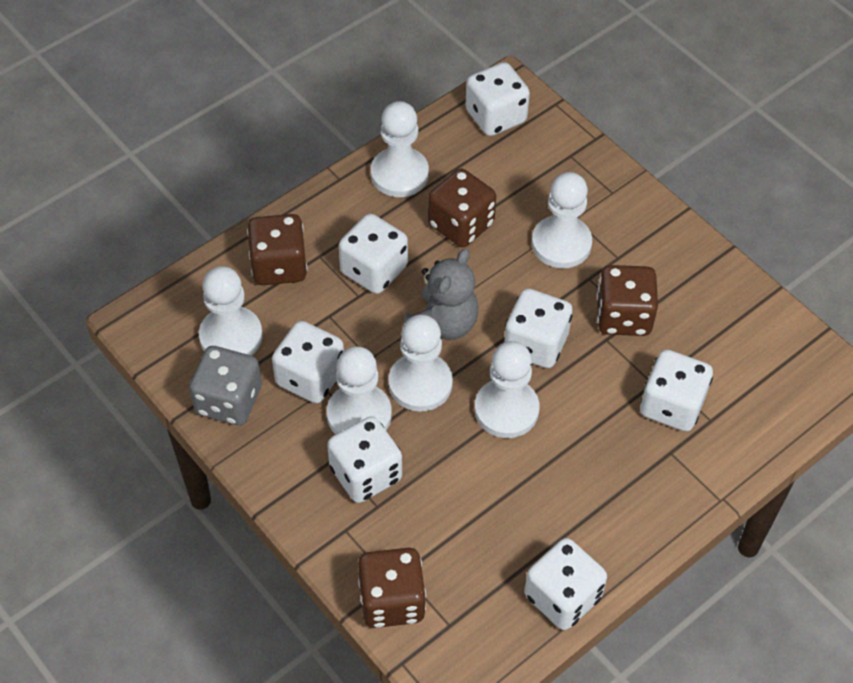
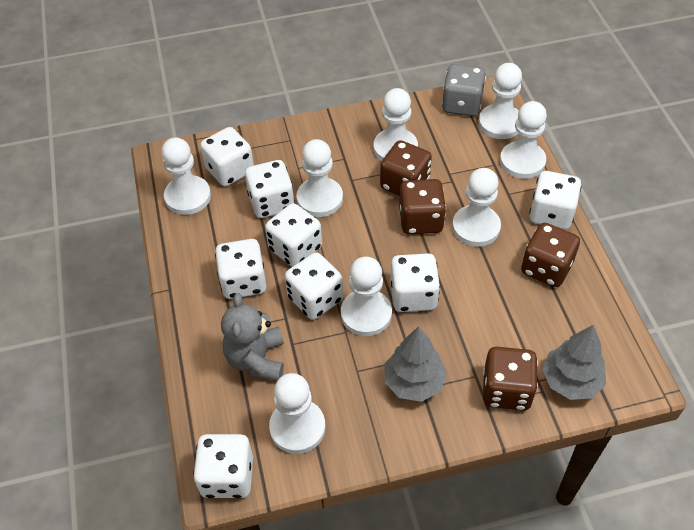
grey tree: 0 -> 2
white dice: 7 -> 8
white pawn: 6 -> 8

